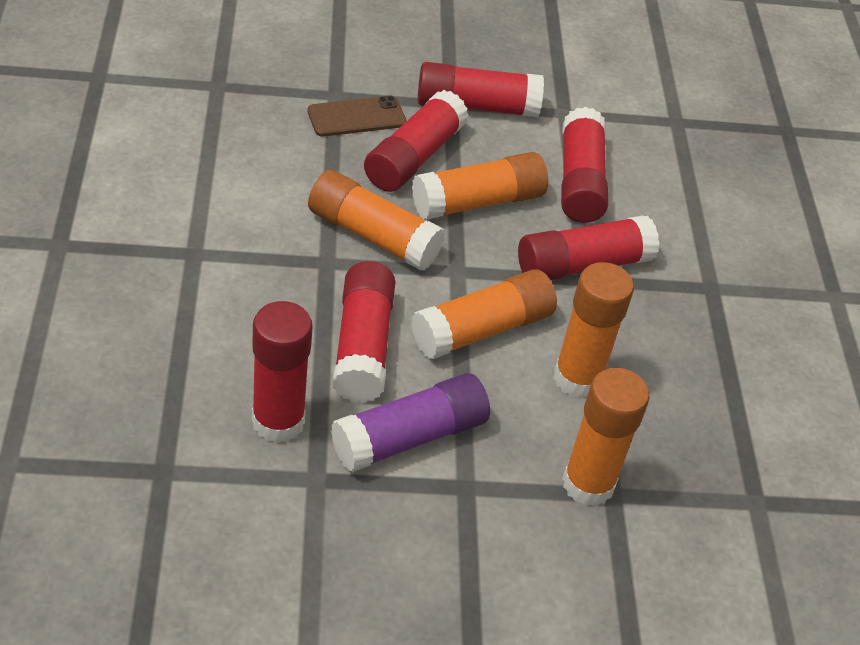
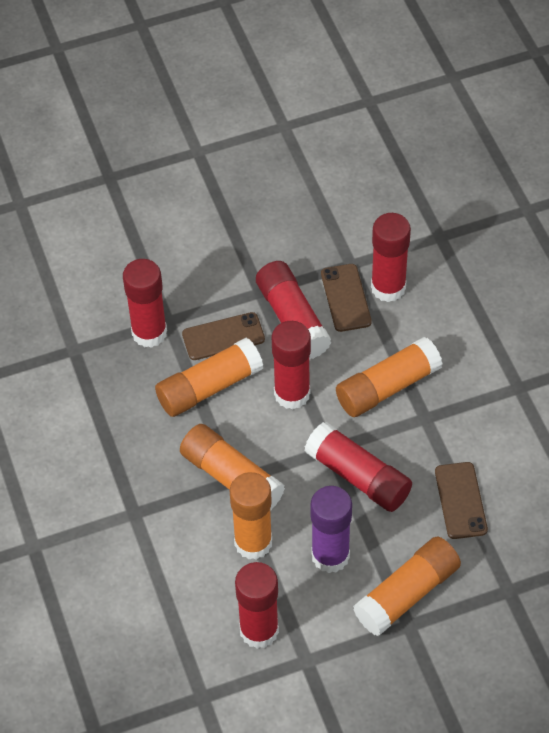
brown phone: 1 -> 3

